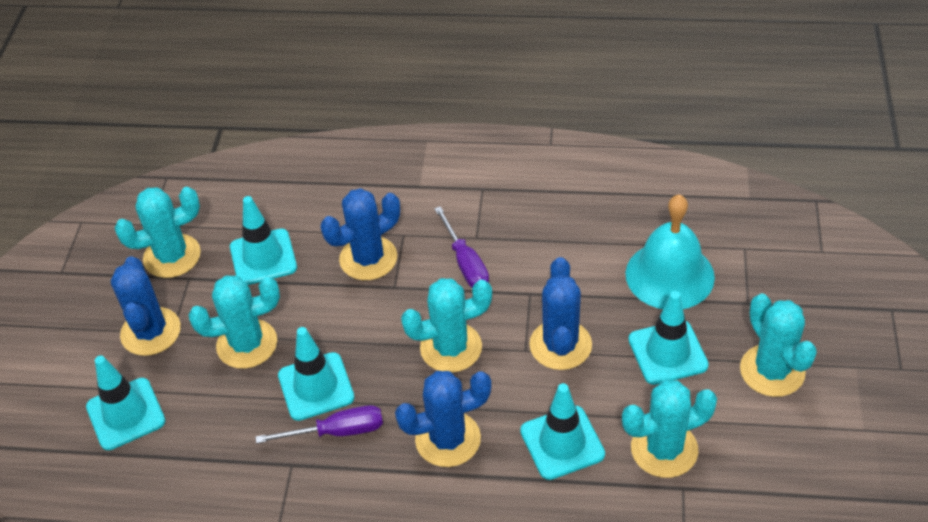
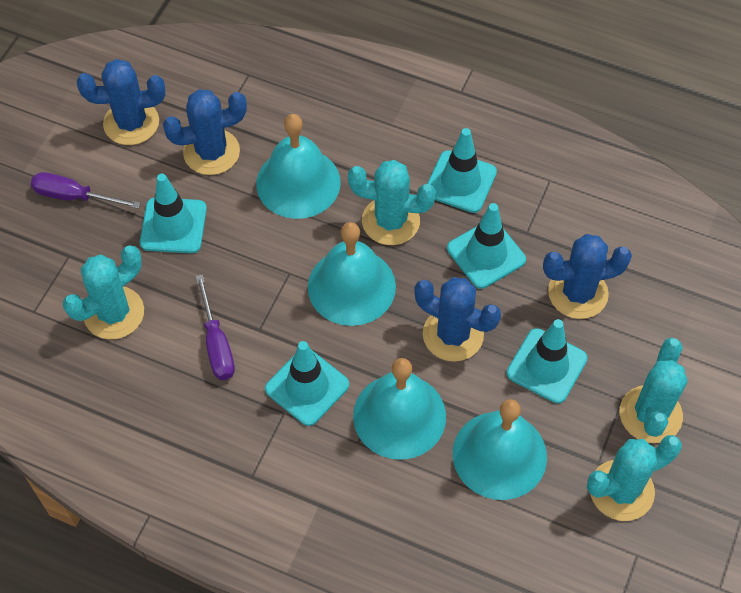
turquoise bell: 1 -> 4
turquoise cactus: 5 -> 4

